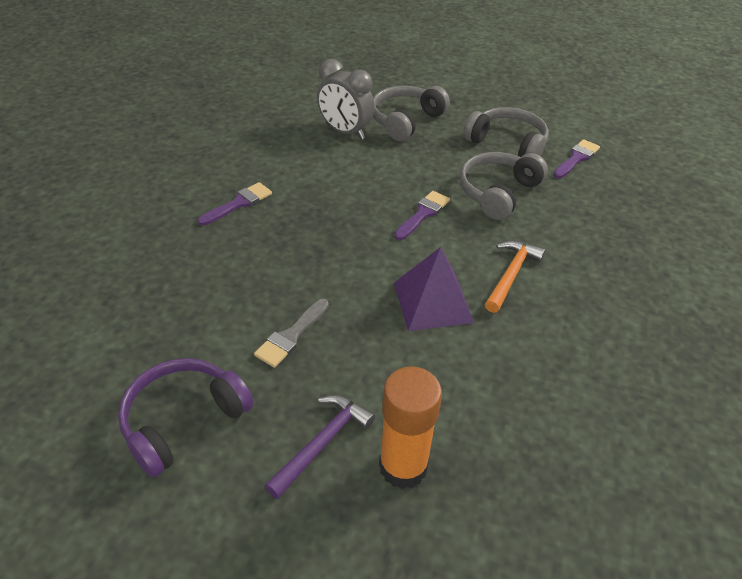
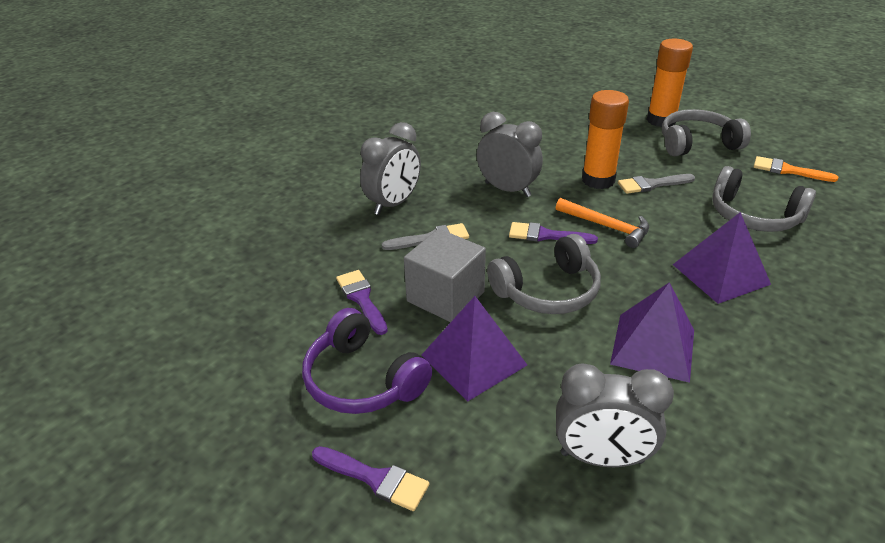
grey brush: 1 -> 2
grey clock: 1 -> 3
grey cube: 0 -> 1
orange brush: 0 -> 1
orange glue stick: 1 -> 2
purple hammer: 1 -> 0
purple pyramid: 1 -> 3

